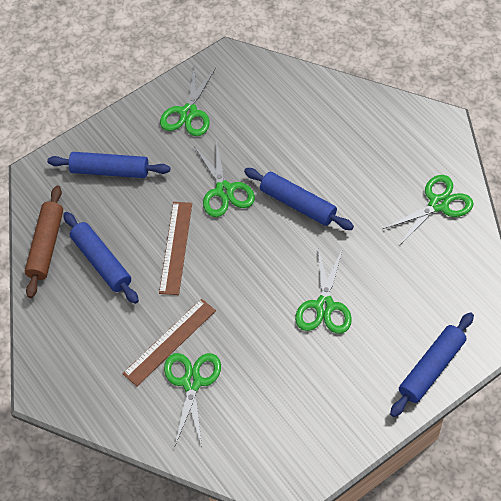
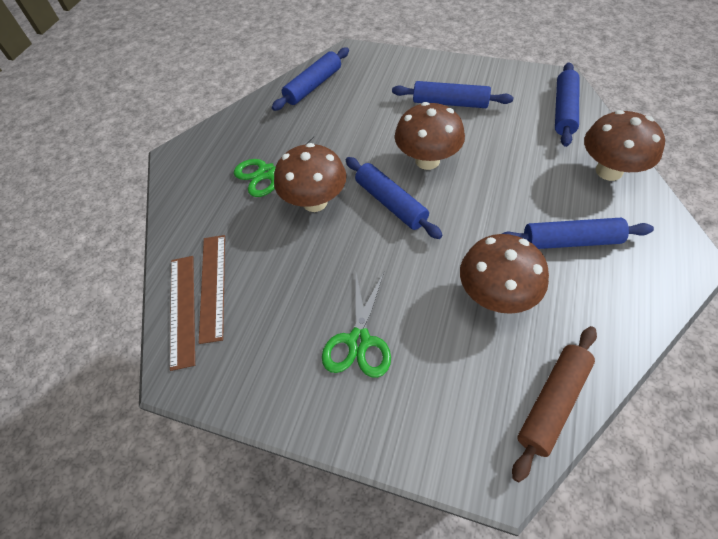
blue rolling pin: 4 -> 5
brown mushroom: 0 -> 4
green scissors: 5 -> 2

